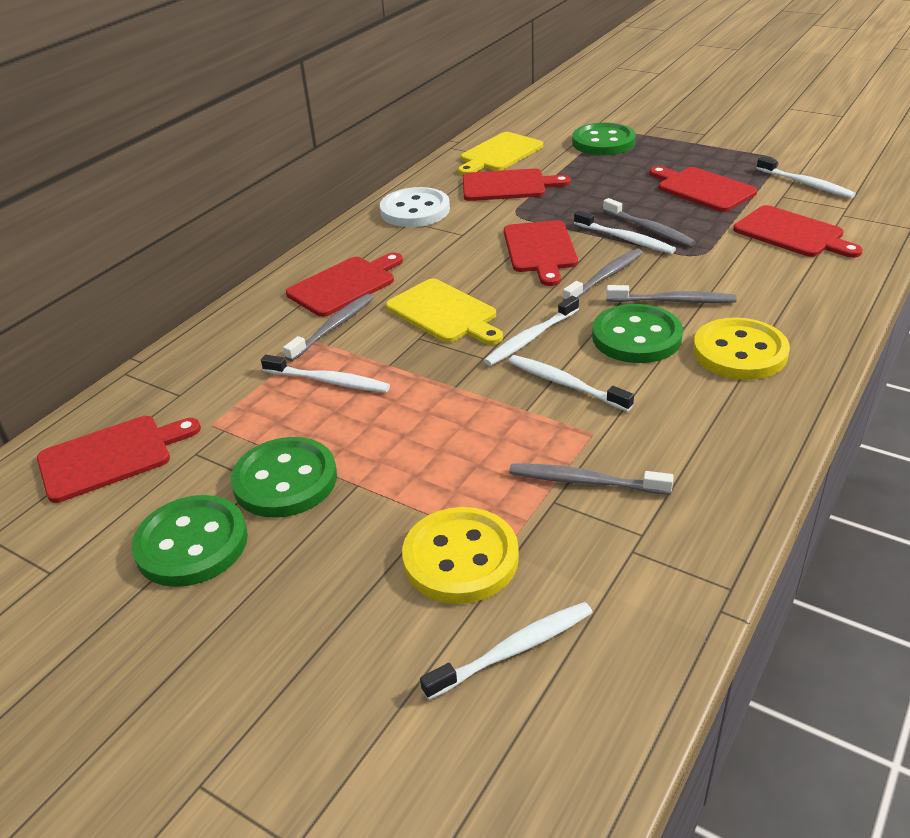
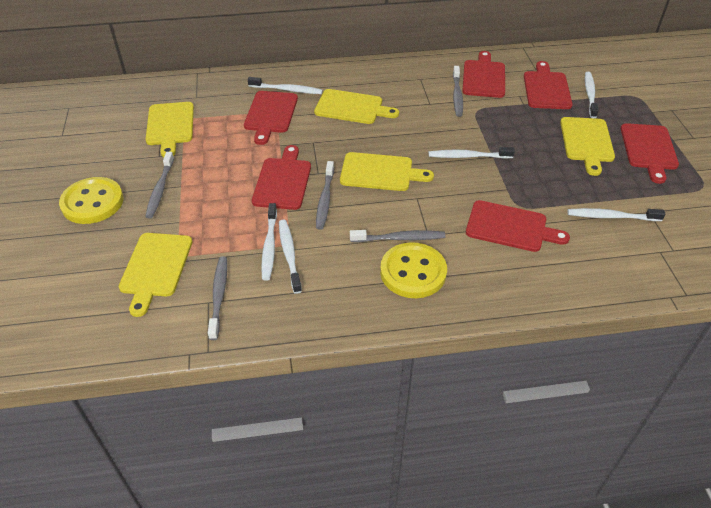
green button: 4 -> 0
white button: 1 -> 0
yellow cutting board: 2 -> 5

